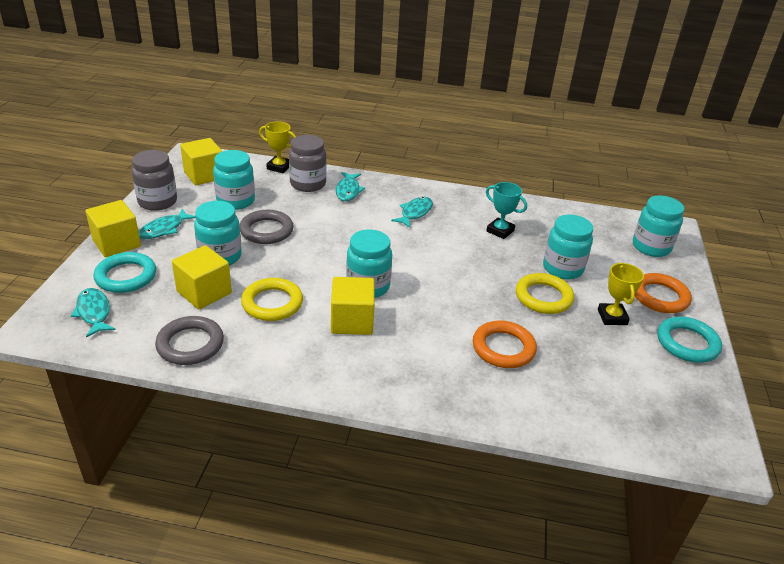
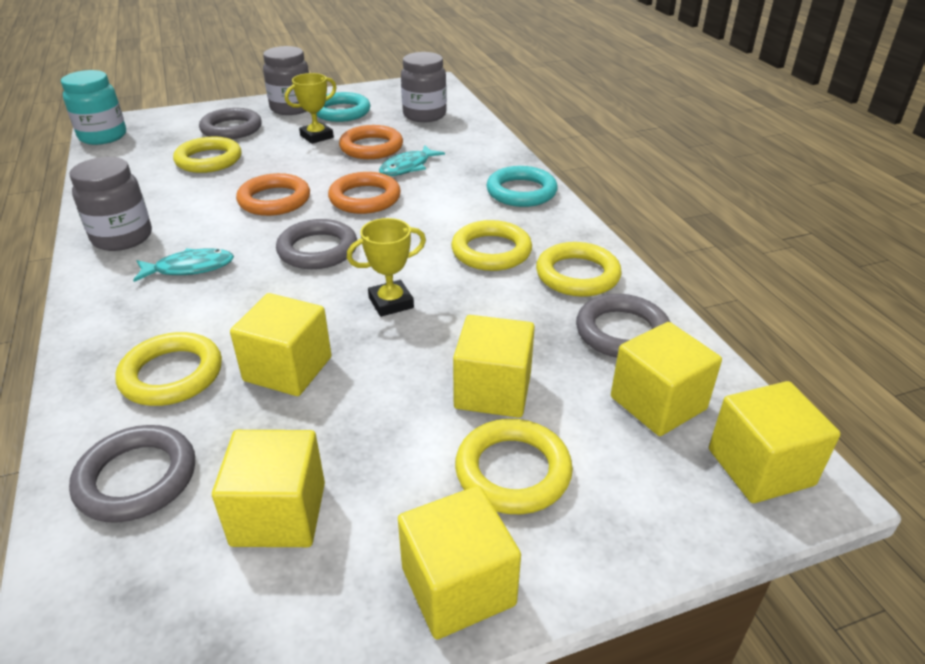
grey jar: 2 -> 3
grey ring: 2 -> 4
orange ring: 2 -> 3
turquoise fish: 4 -> 2
turquoise jar: 5 -> 1
turquoise trophy: 1 -> 0
yellow cube: 4 -> 6
yellow ring: 2 -> 5

